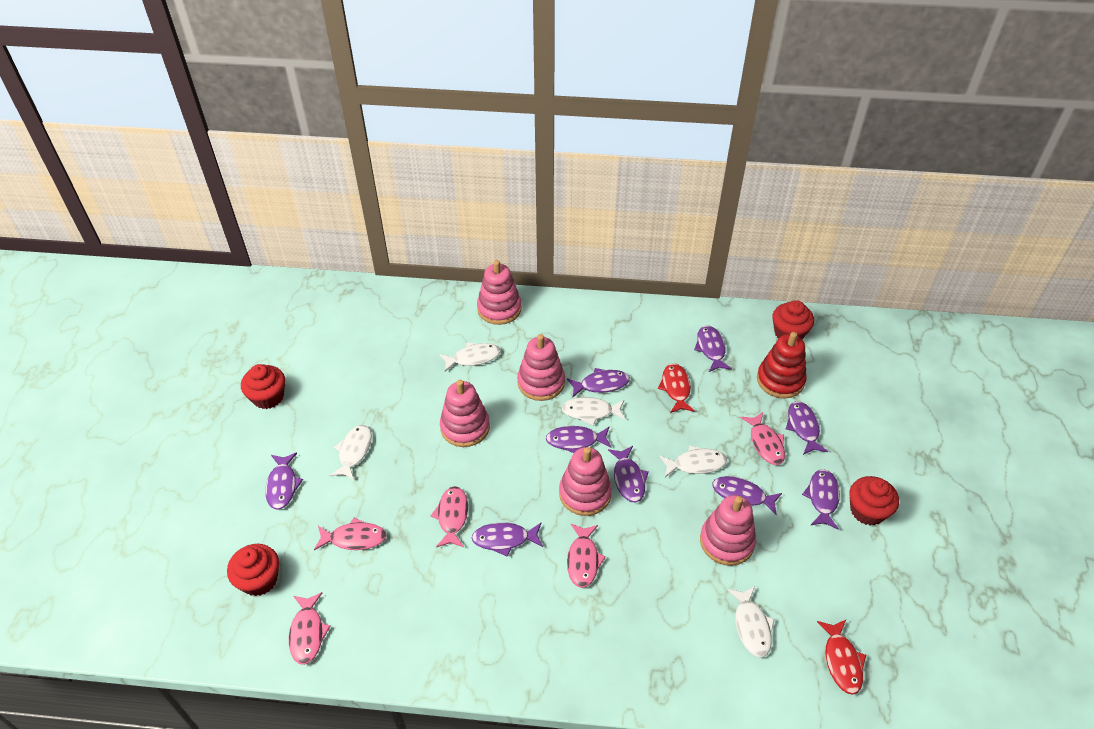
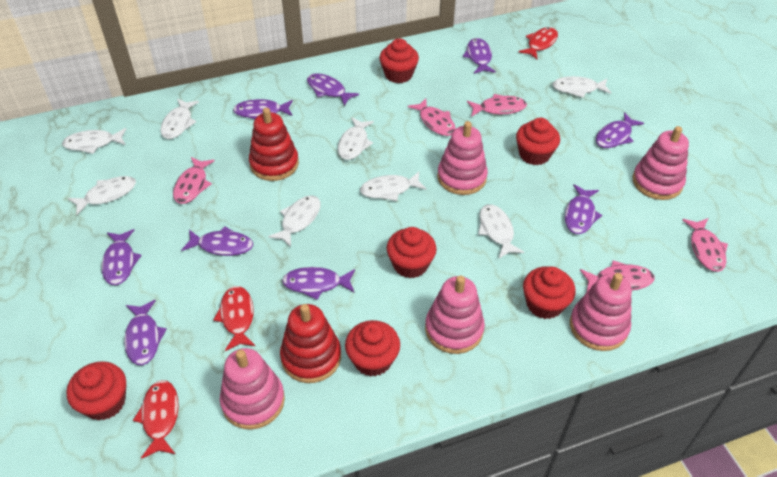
red cupcake: 4 -> 6
red fish: 2 -> 3
red stacking toy: 1 -> 2
white fish: 5 -> 8

